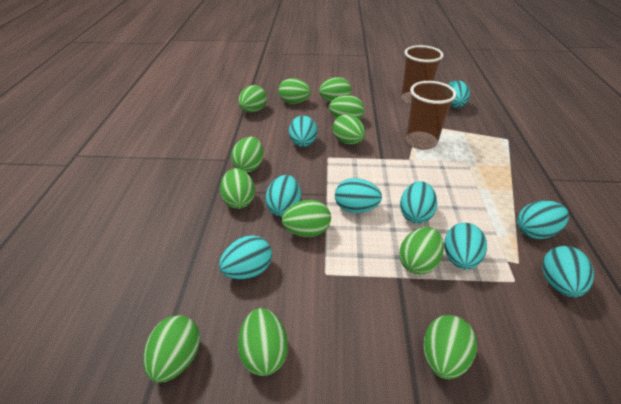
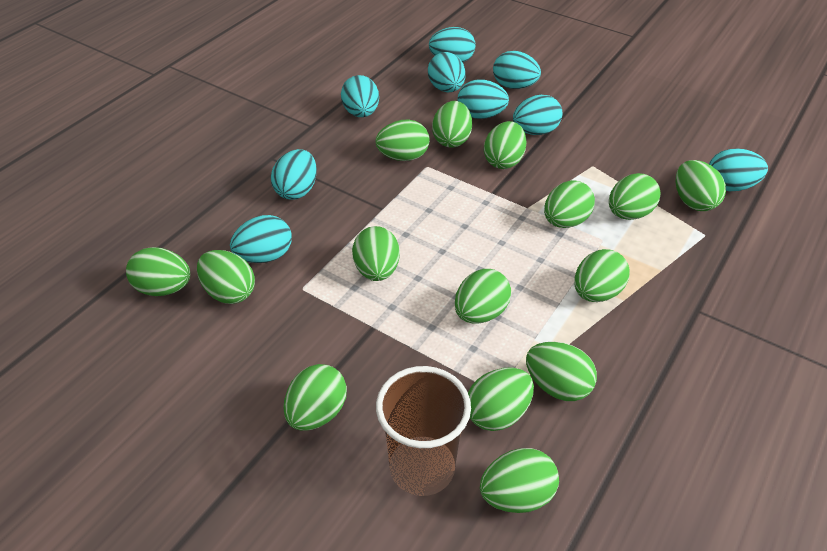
brown cup: 2 -> 1
green egg: 12 -> 15

